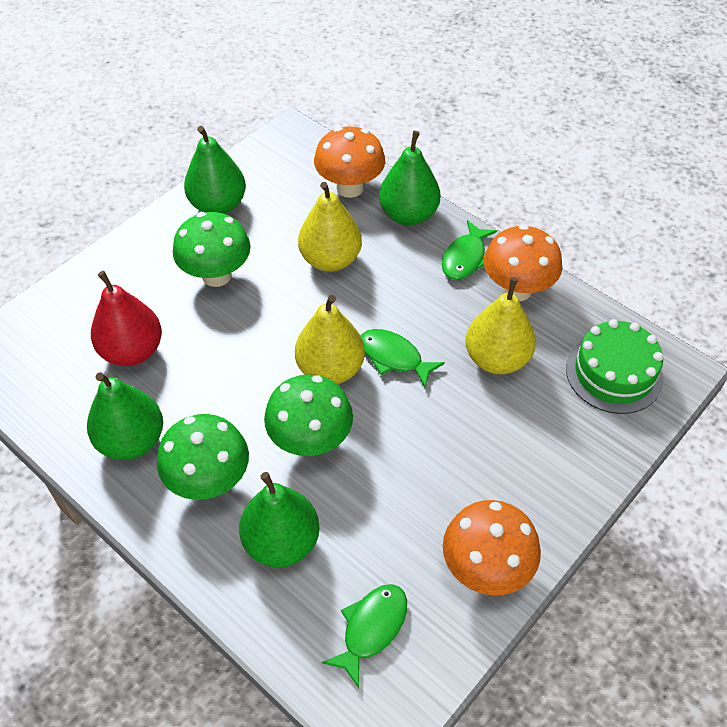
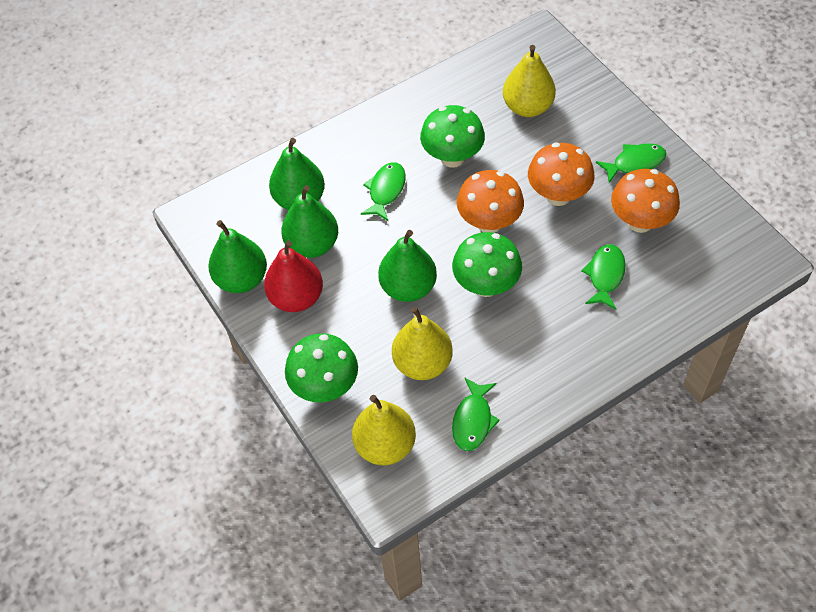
green cake: 1 -> 0
green fish: 3 -> 4

